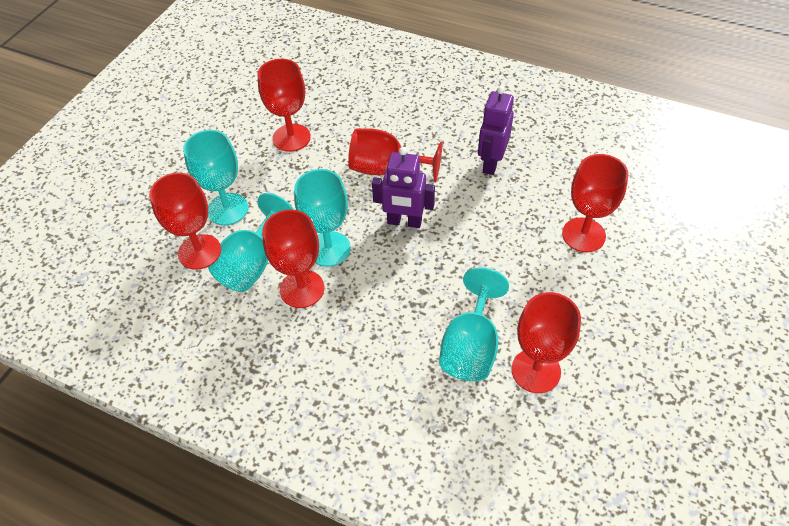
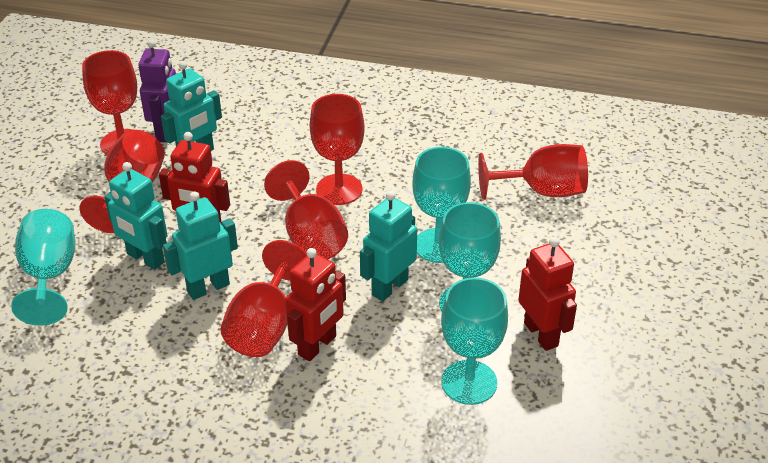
purple robot: 2 -> 1
red robot: 0 -> 3
turquoise robot: 0 -> 4

